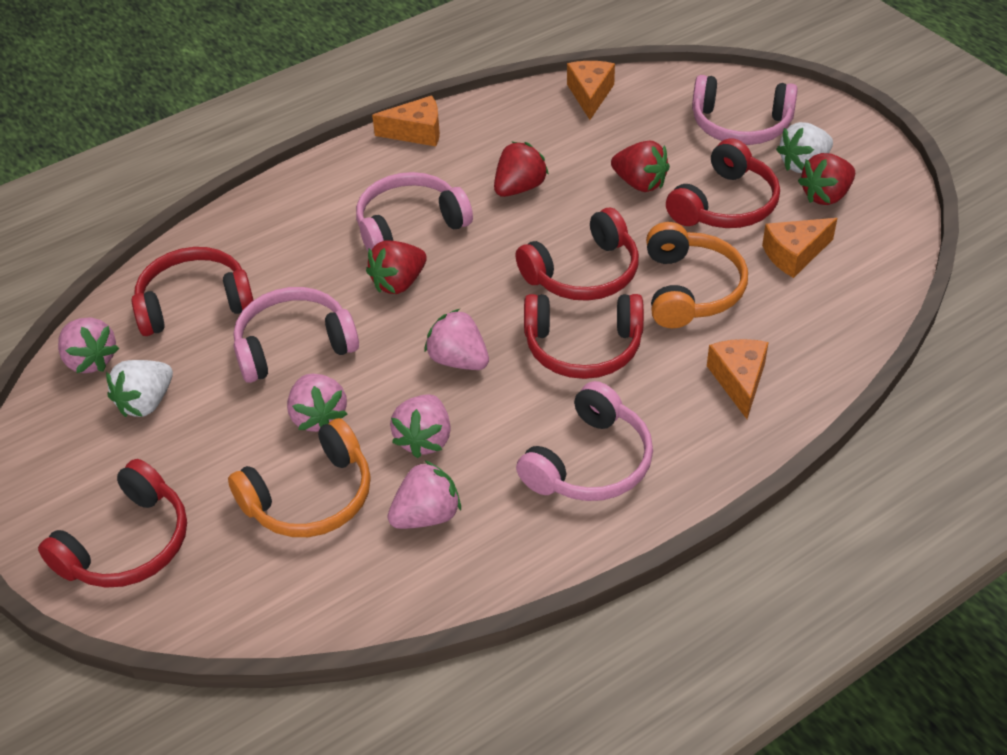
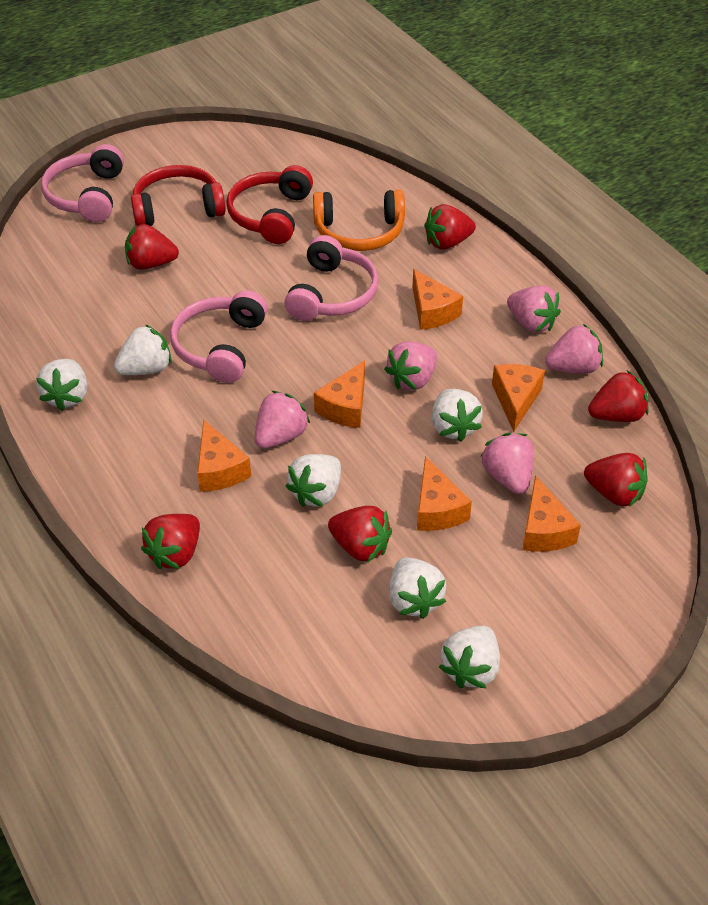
orange cheese: 4 -> 6
orange headphones: 2 -> 1
pink headphones: 4 -> 3
red headphones: 5 -> 2
red strawberry: 4 -> 6
white strawberry: 2 -> 6

